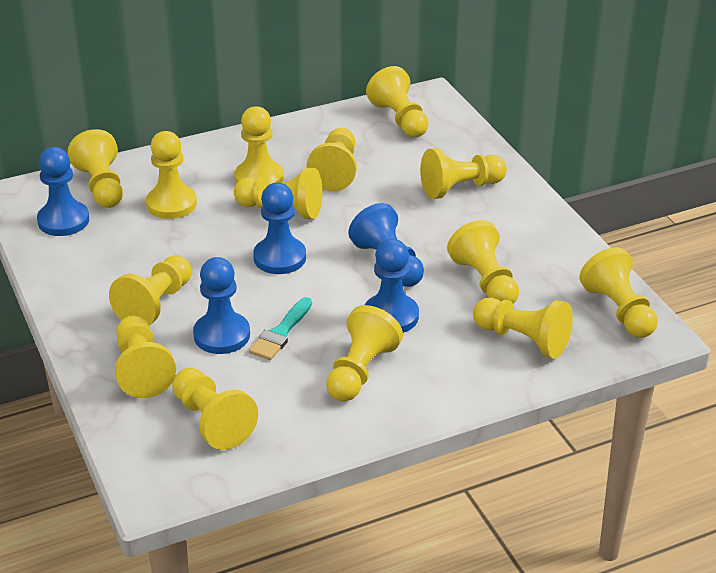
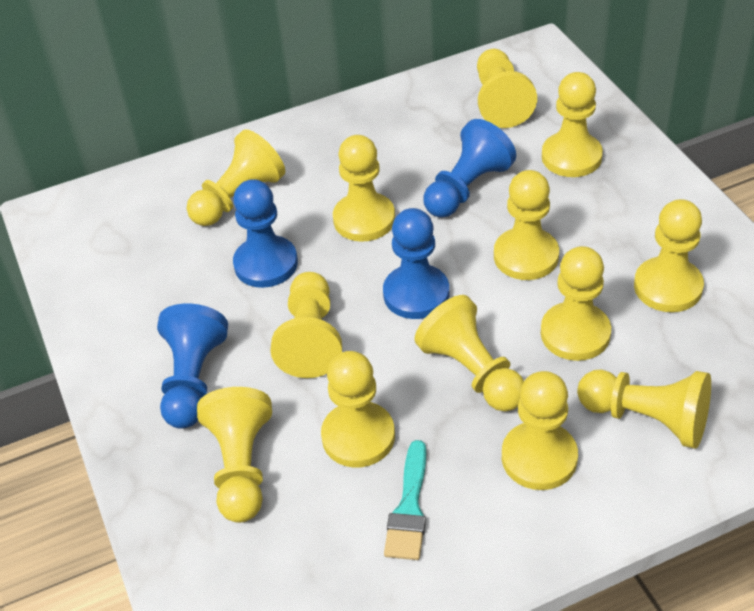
blue pawn: 5 -> 4
yellow pawn: 14 -> 13

